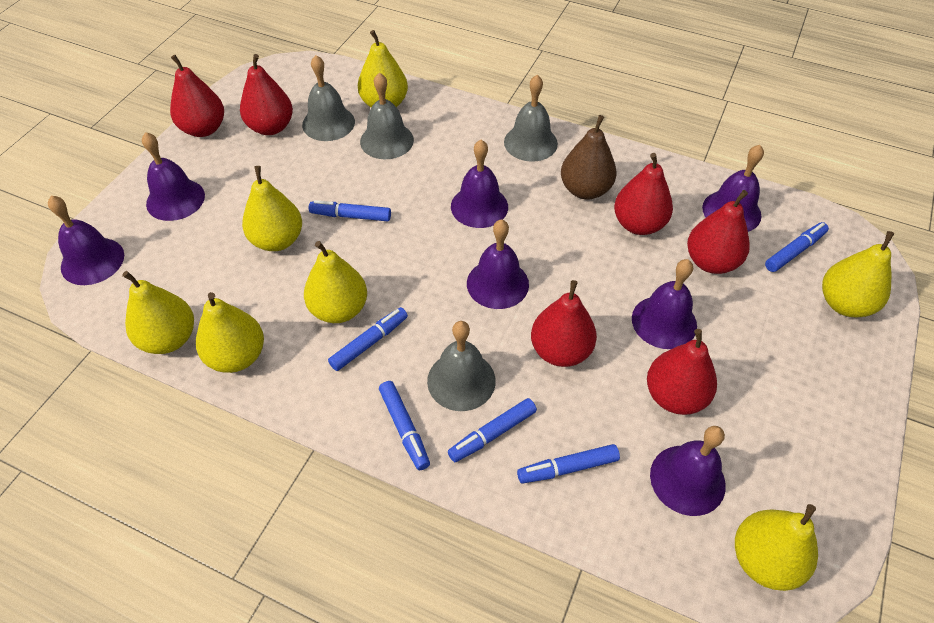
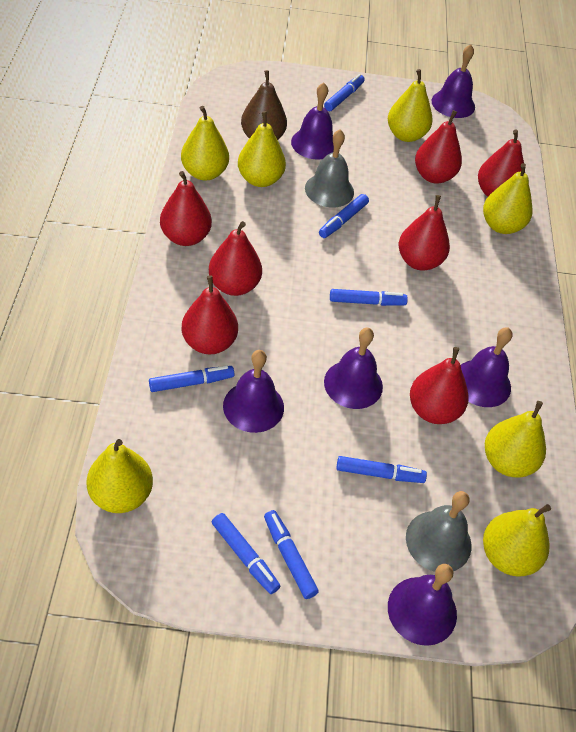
blue marker: 6 -> 7
grey bell: 4 -> 2
purple bell: 7 -> 6
red pear: 6 -> 7

